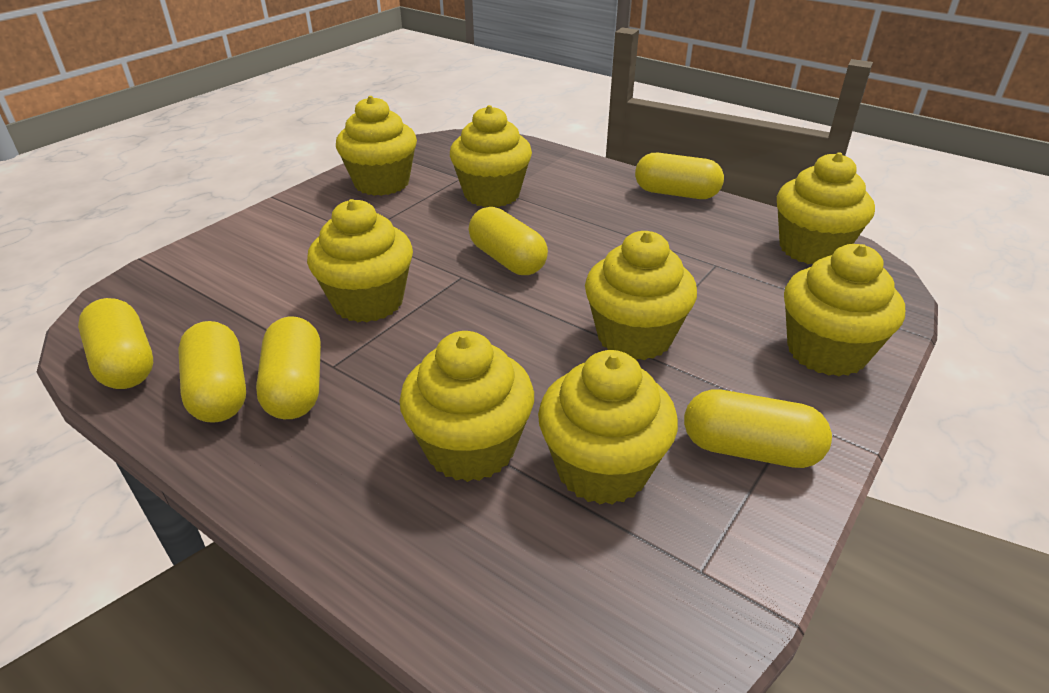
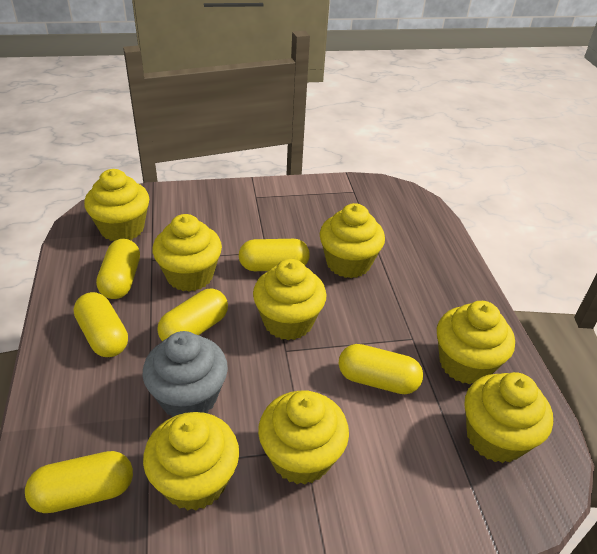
grey cupcake: 0 -> 1

